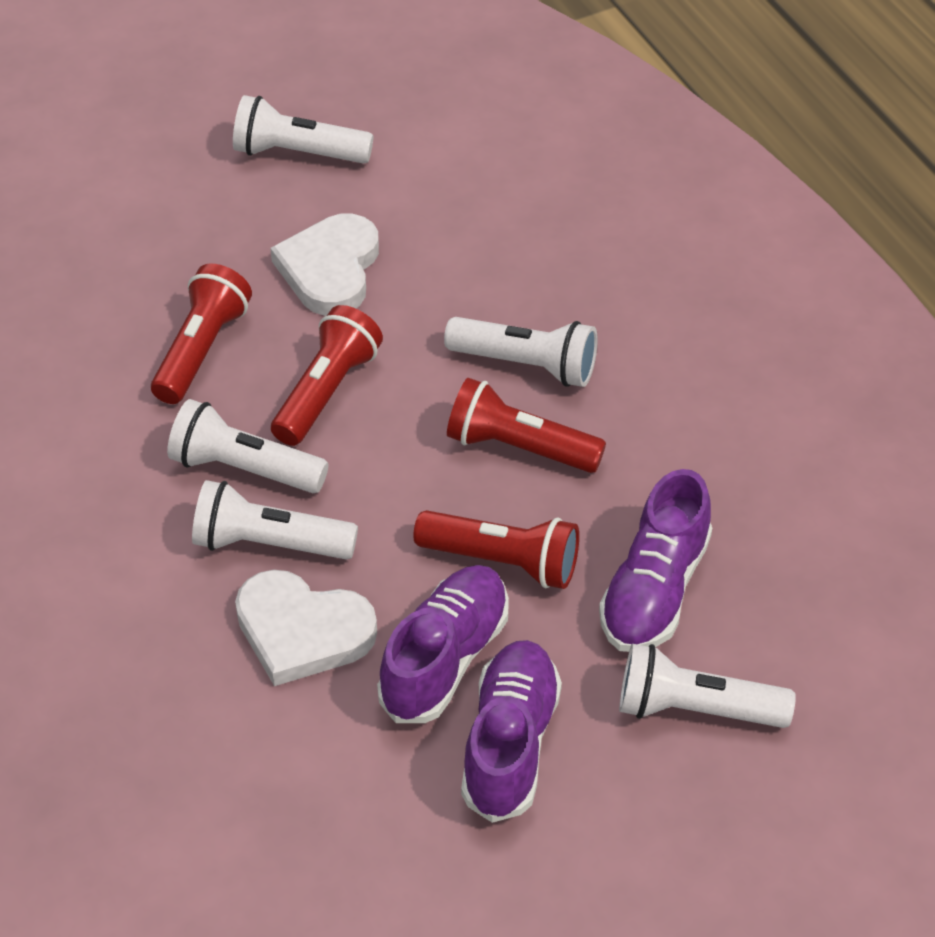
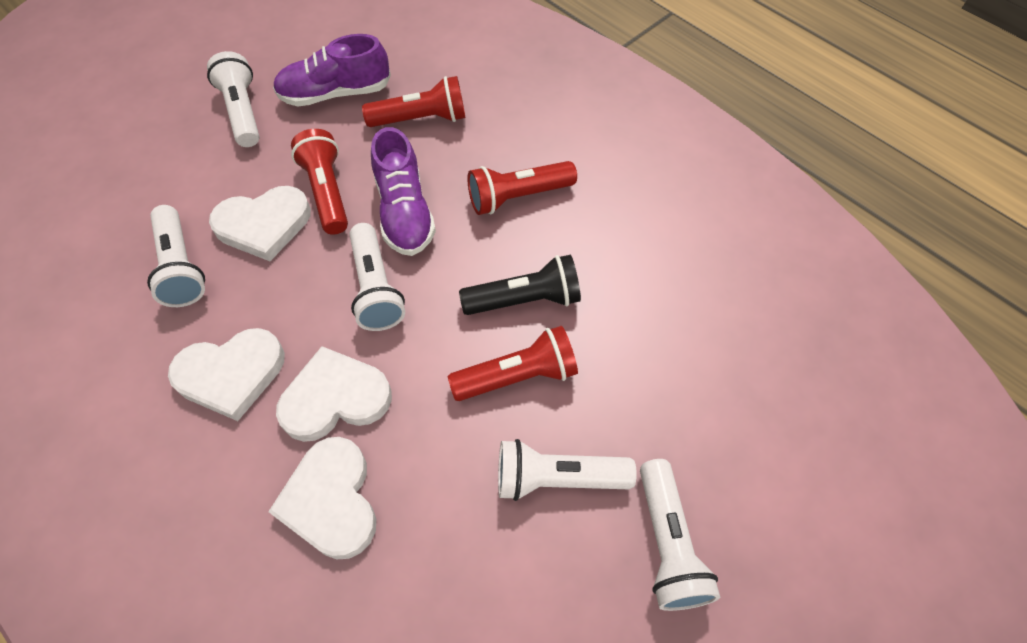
black flashlight: 0 -> 1
purple shoe: 3 -> 2
white heart: 2 -> 4

